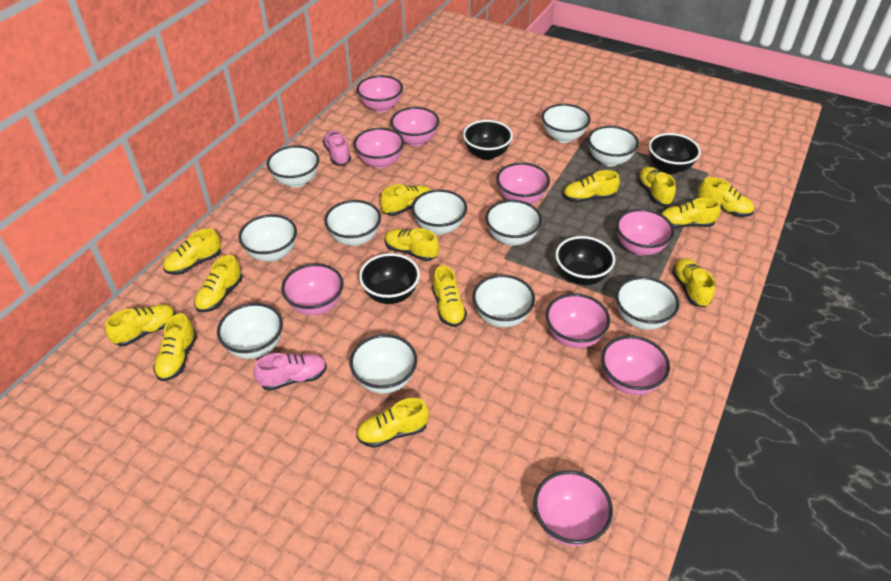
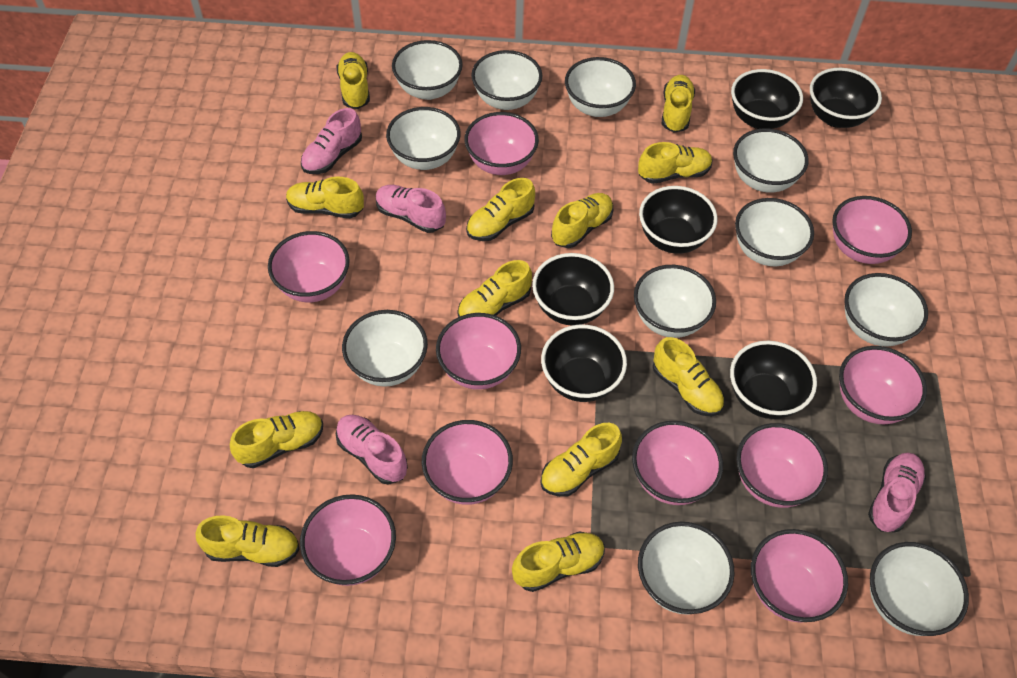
black bowl: 4 -> 6
pink bowl: 9 -> 10
pink shoe: 2 -> 4
yellow shoe: 13 -> 12

